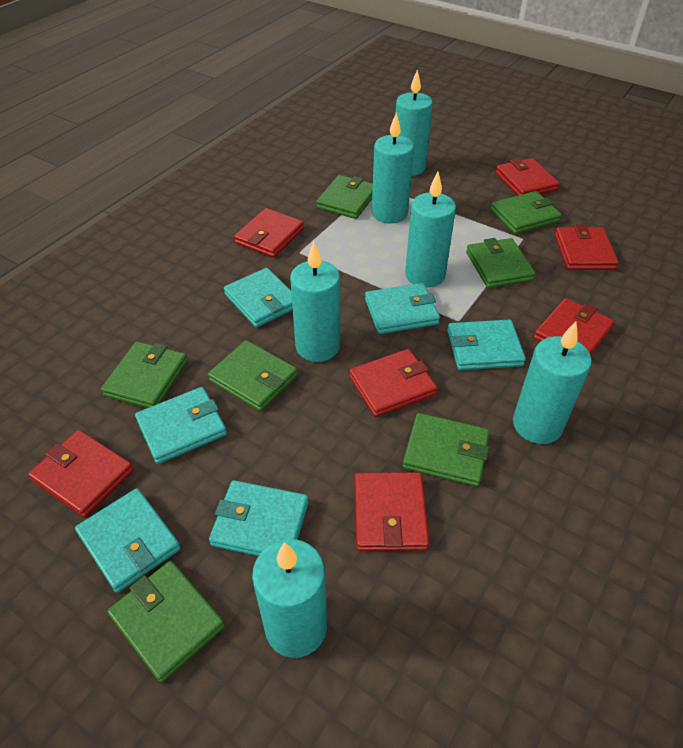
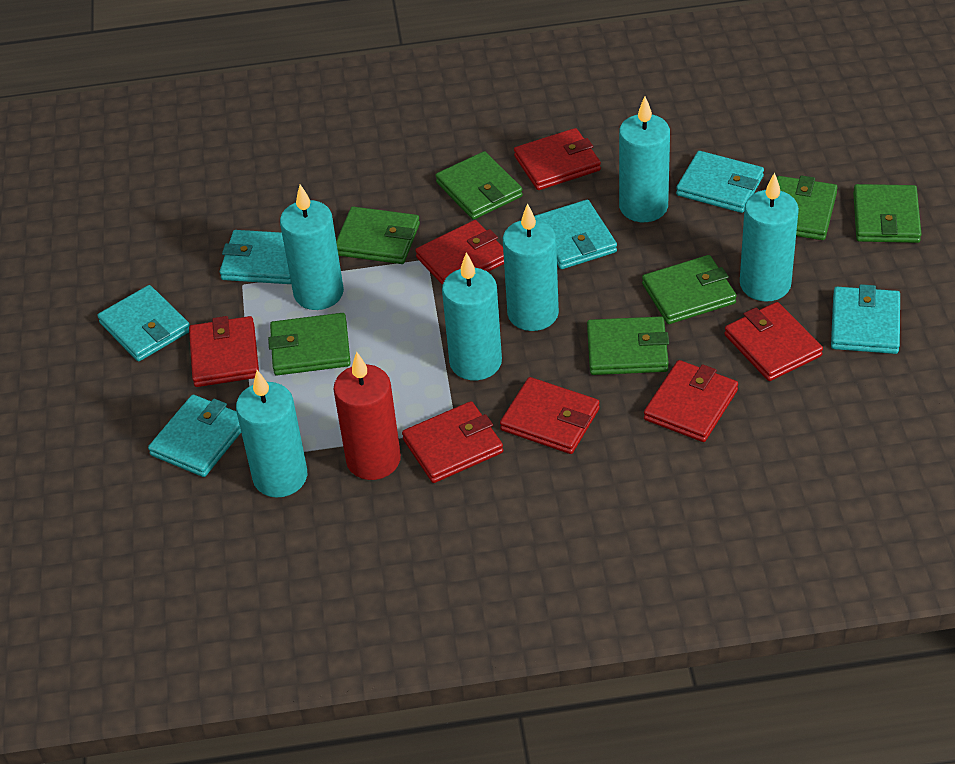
red candle: 0 -> 1

